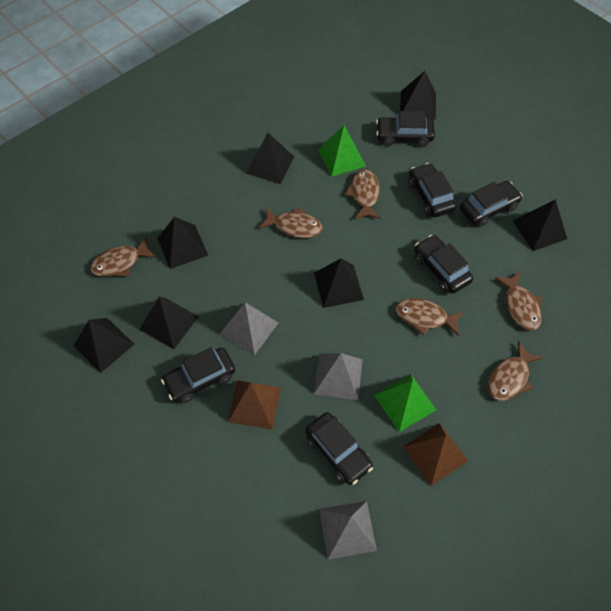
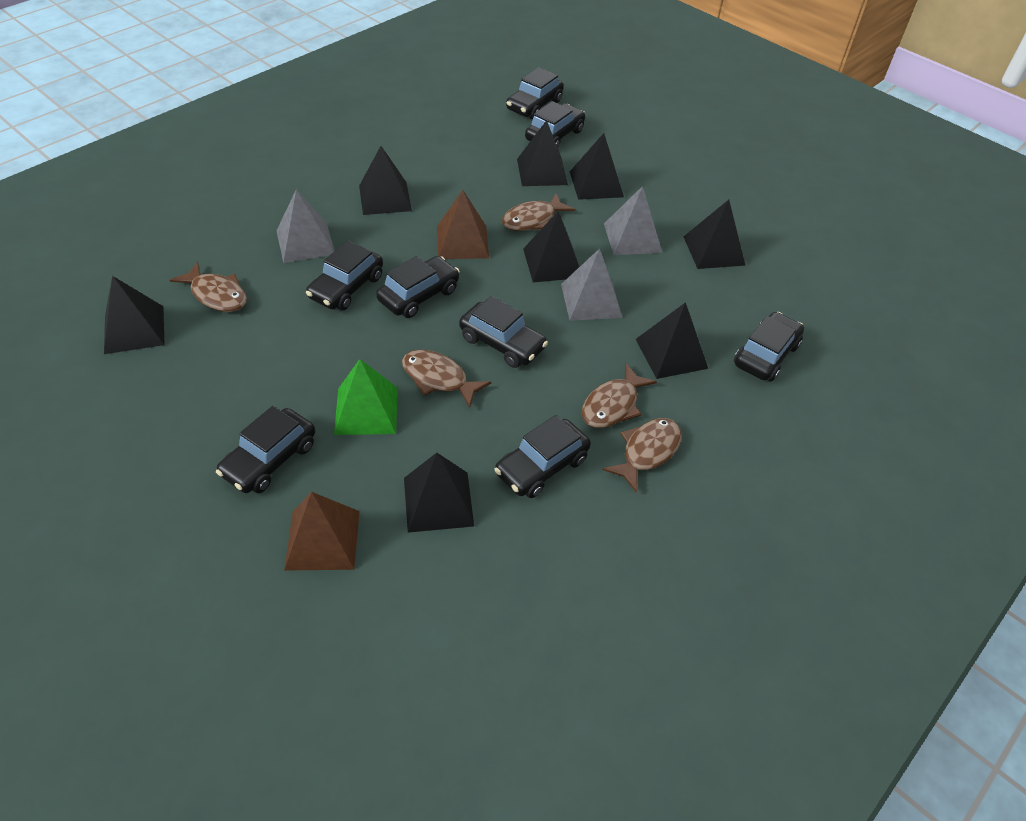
black car: 6 -> 8
black pyramid: 7 -> 8
brown fish: 6 -> 5
green pyramid: 2 -> 1

